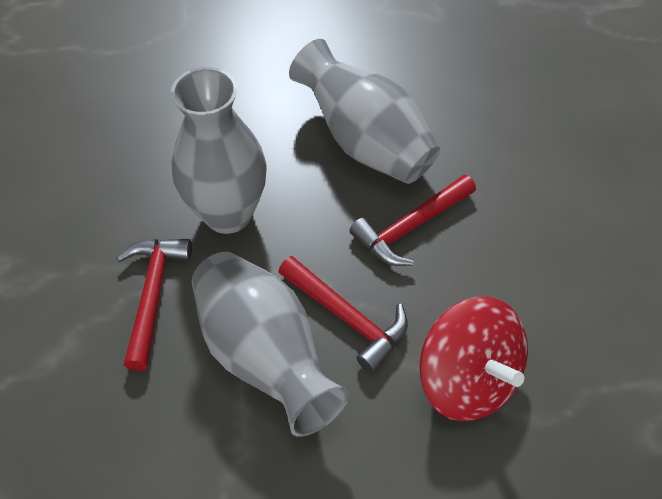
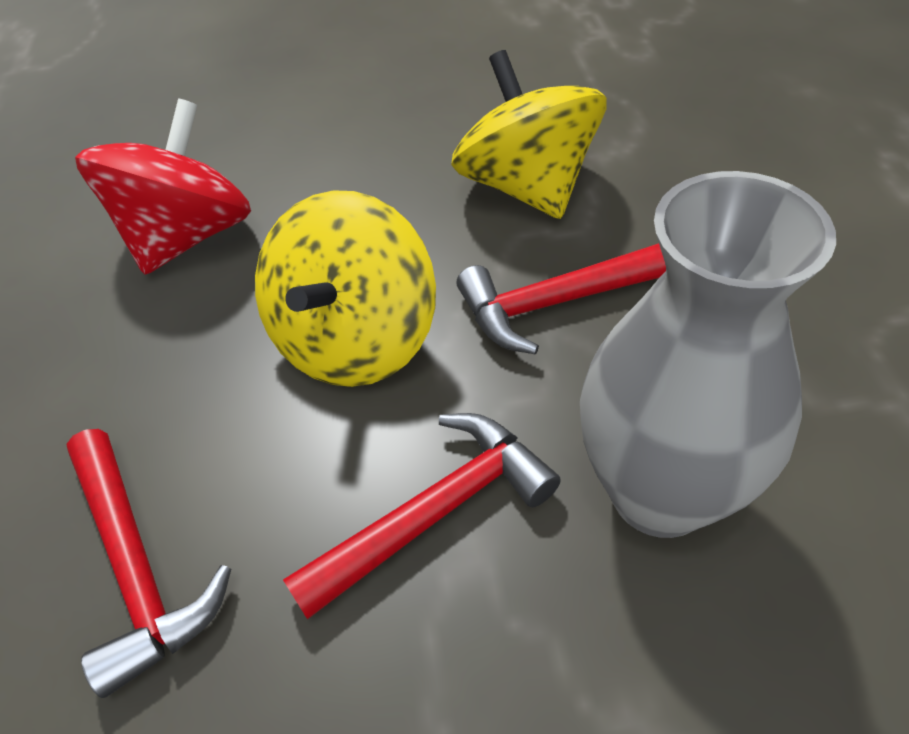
grey vase: 3 -> 1
yellow spinning top: 0 -> 2

